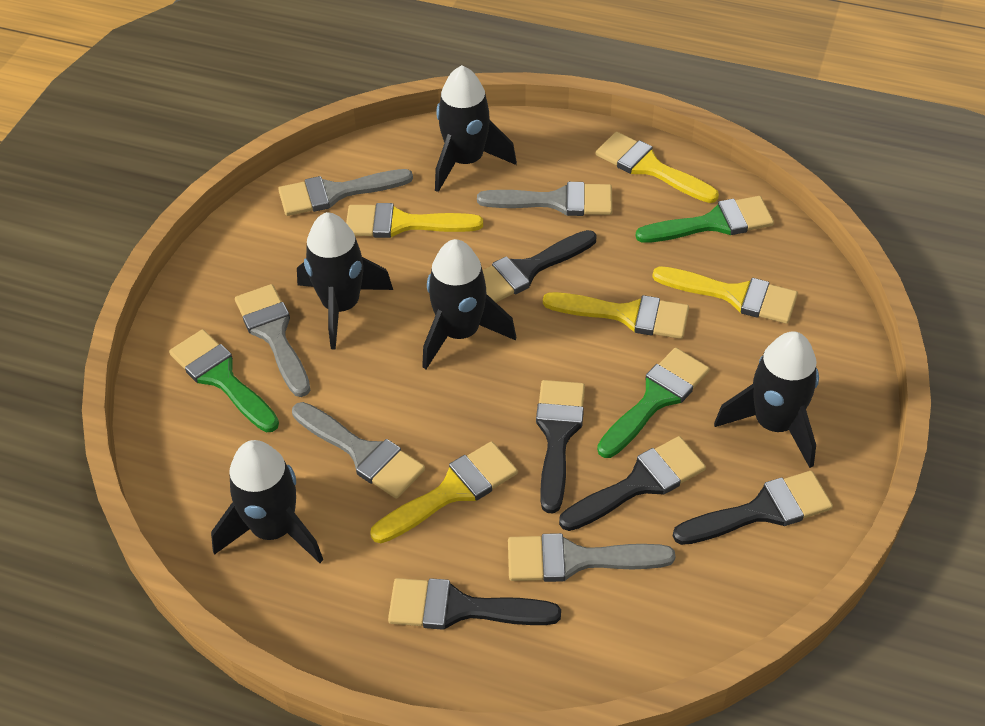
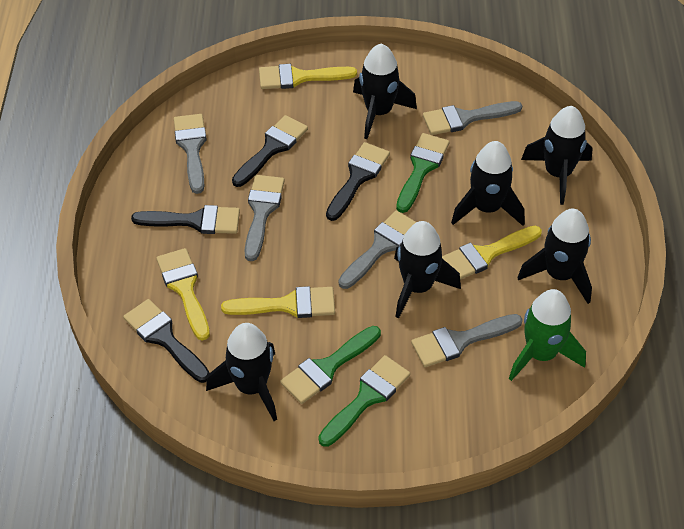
black brush: 5 -> 4
black rocket: 5 -> 6
green rocket: 0 -> 1
yellow brush: 5 -> 4

